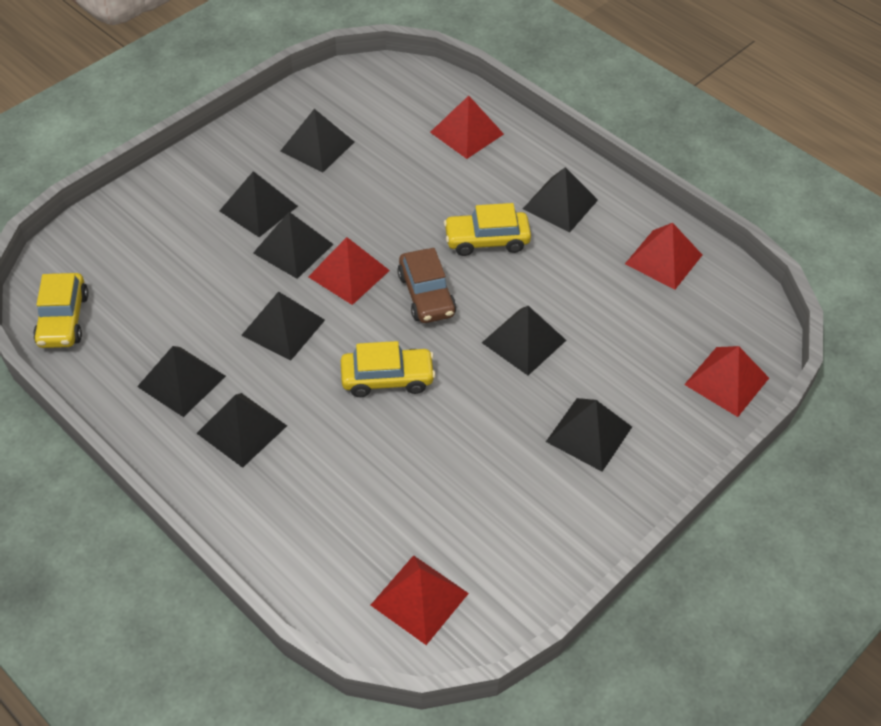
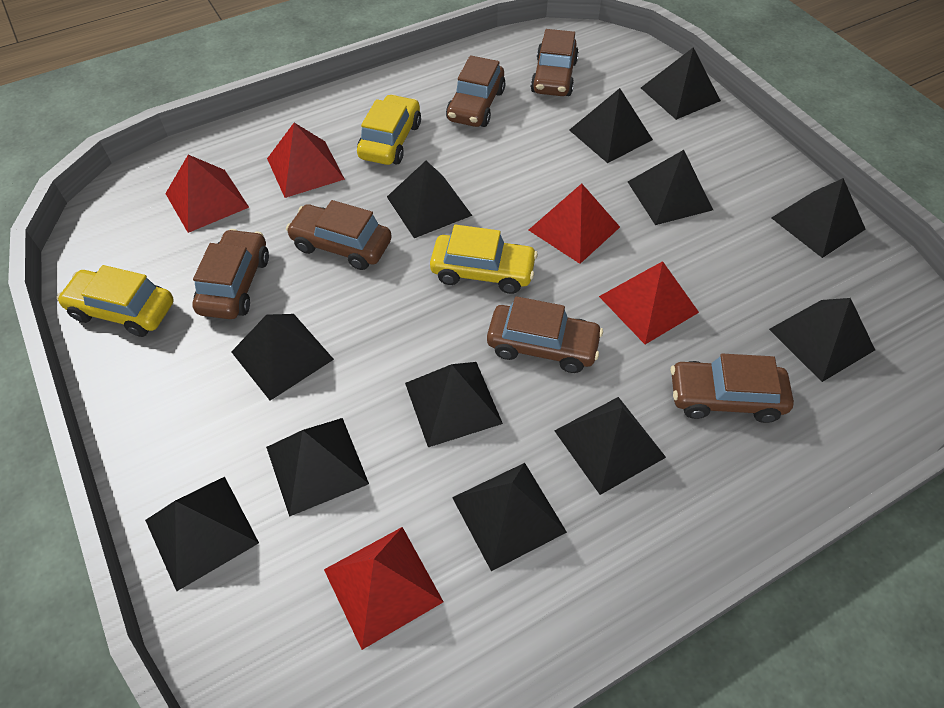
black pyramid: 9 -> 12
brown car: 1 -> 6

